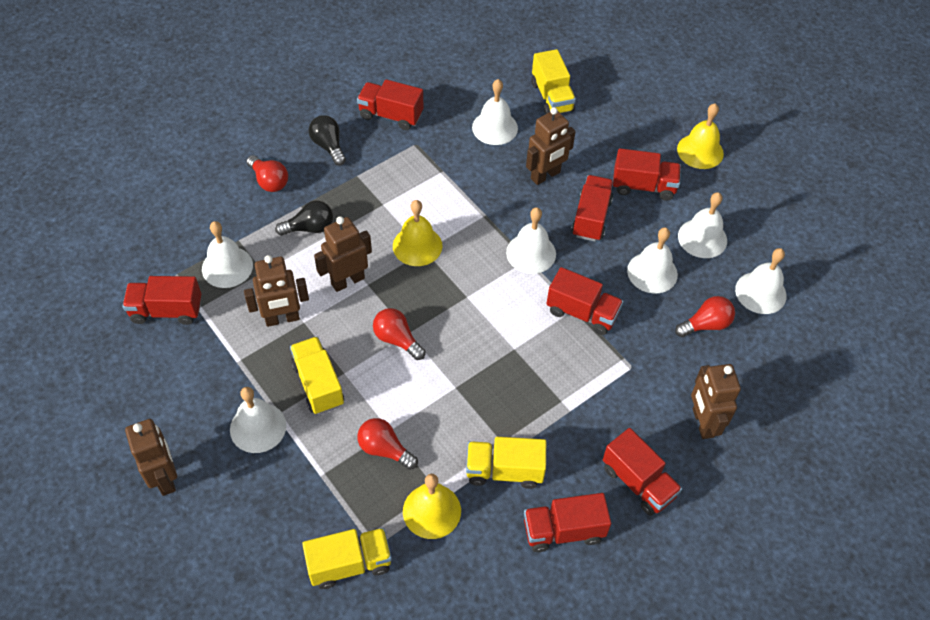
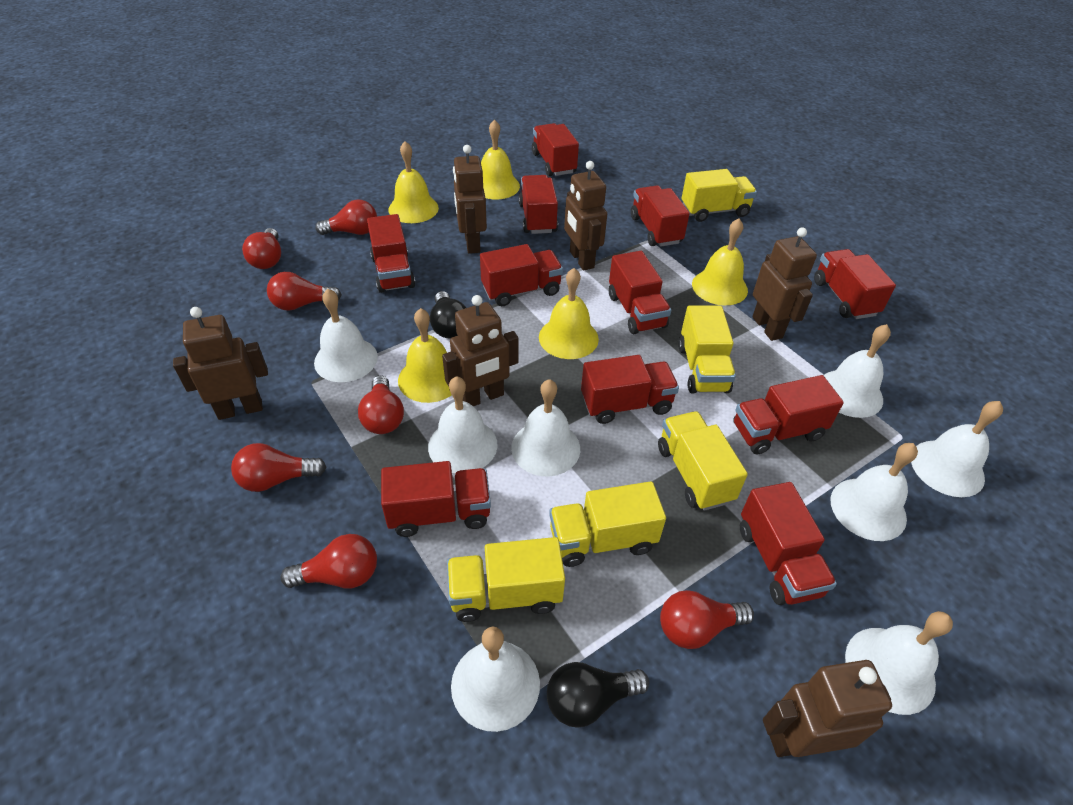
brown robot: 5 -> 6
red light bulb: 4 -> 7
red truck: 7 -> 11
white bell: 7 -> 8
yellow bell: 3 -> 5
yellow truck: 4 -> 5

